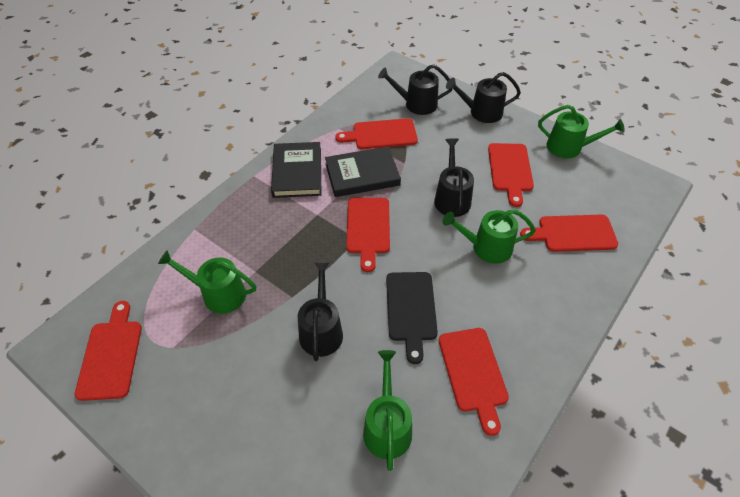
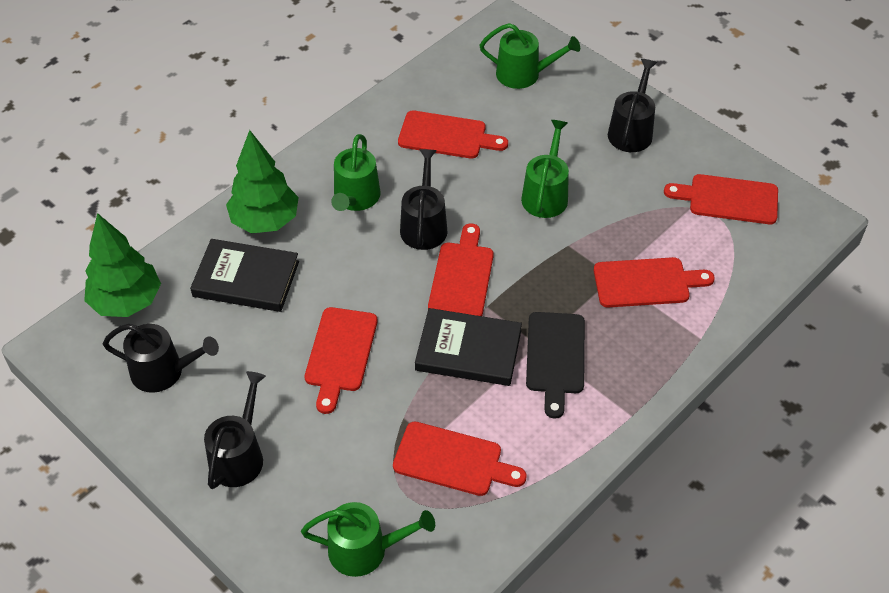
green tree: 0 -> 2

